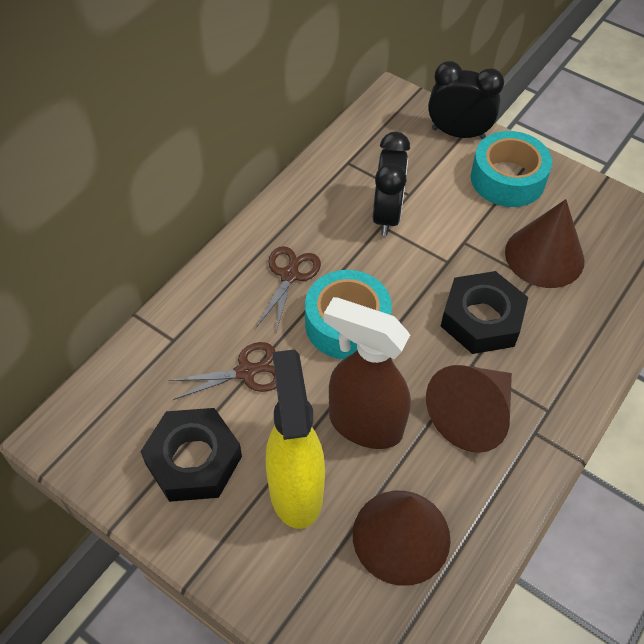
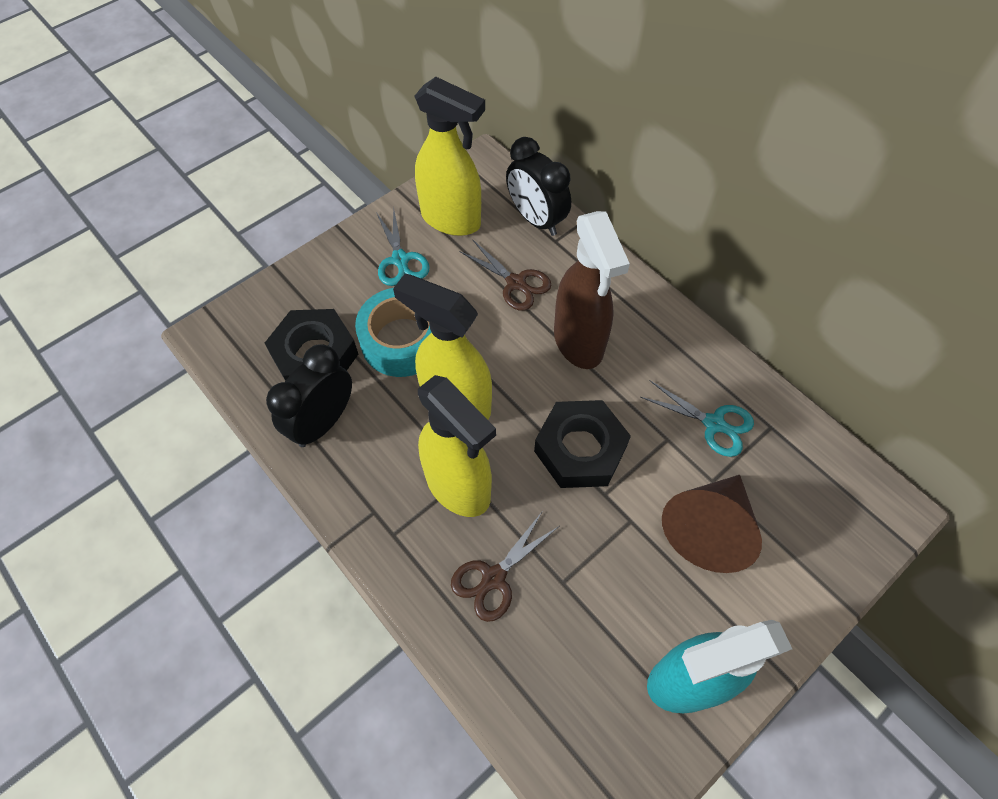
brown cone: 3 -> 1
turquoise scissors: 0 -> 2
turquoise spray bottle: 0 -> 1
turquoise tape: 2 -> 1
yellow spray bottle: 1 -> 3

